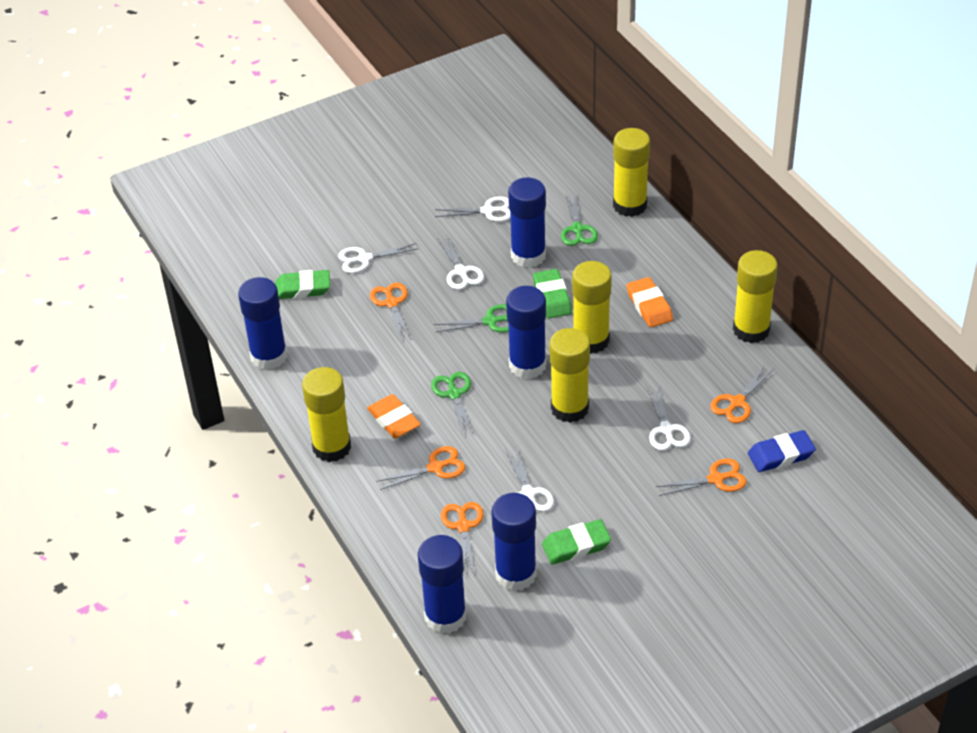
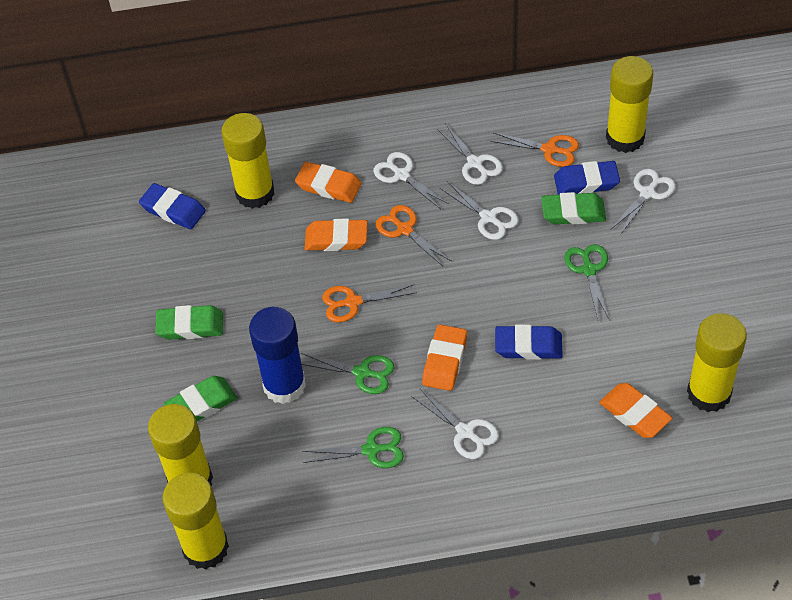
blue eraser: 1 -> 3
blue glue stick: 5 -> 1
orange eraser: 2 -> 4
orange scissors: 5 -> 3

